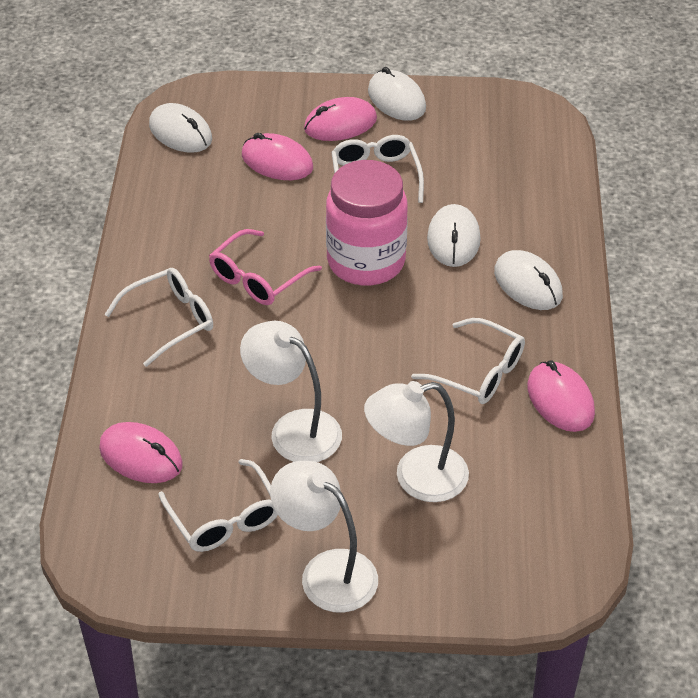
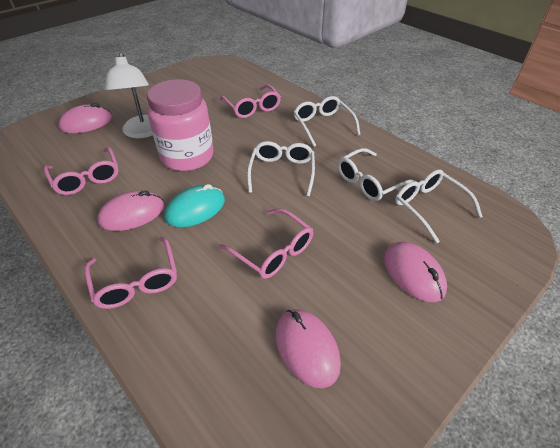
pink glasses: 1 -> 4
turquoise mouse: 0 -> 1
white lamp: 3 -> 1
white mouse: 4 -> 0

